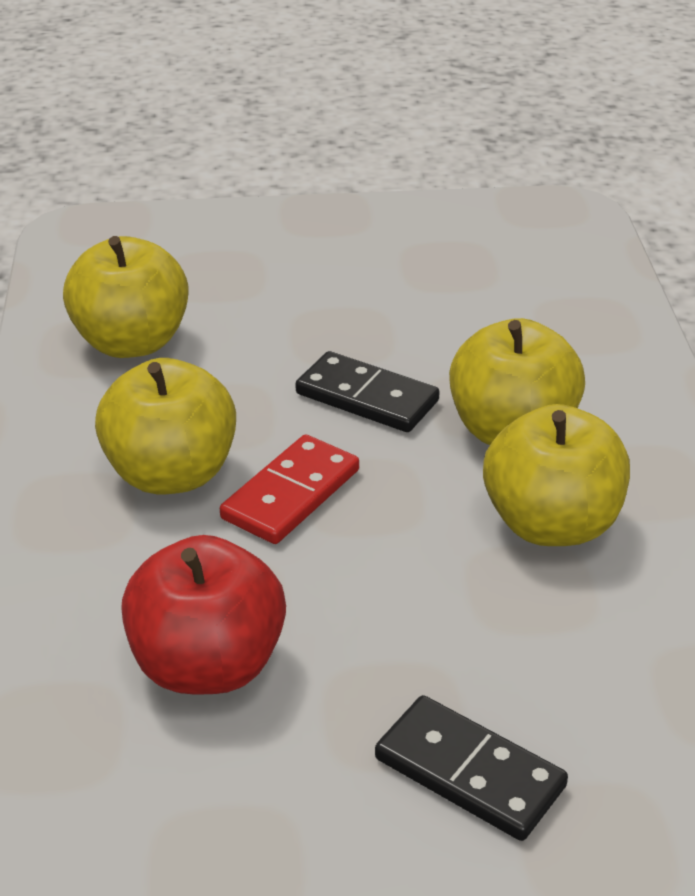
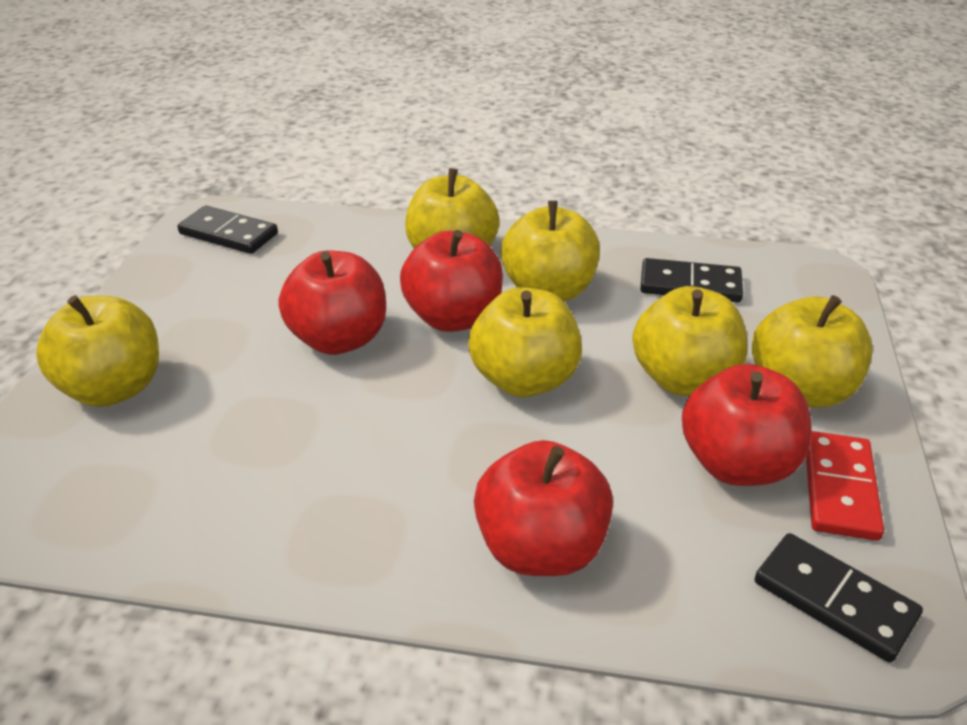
black domino: 2 -> 3
red apple: 1 -> 4
yellow apple: 4 -> 6

